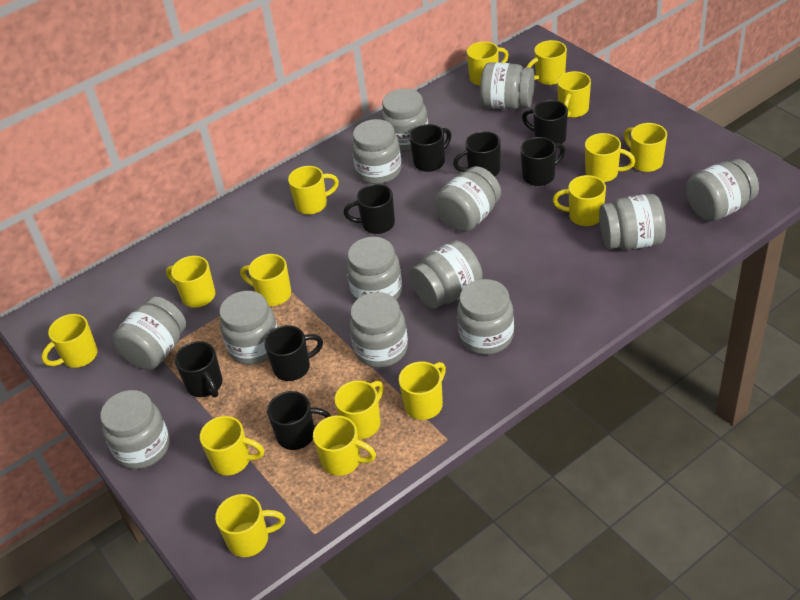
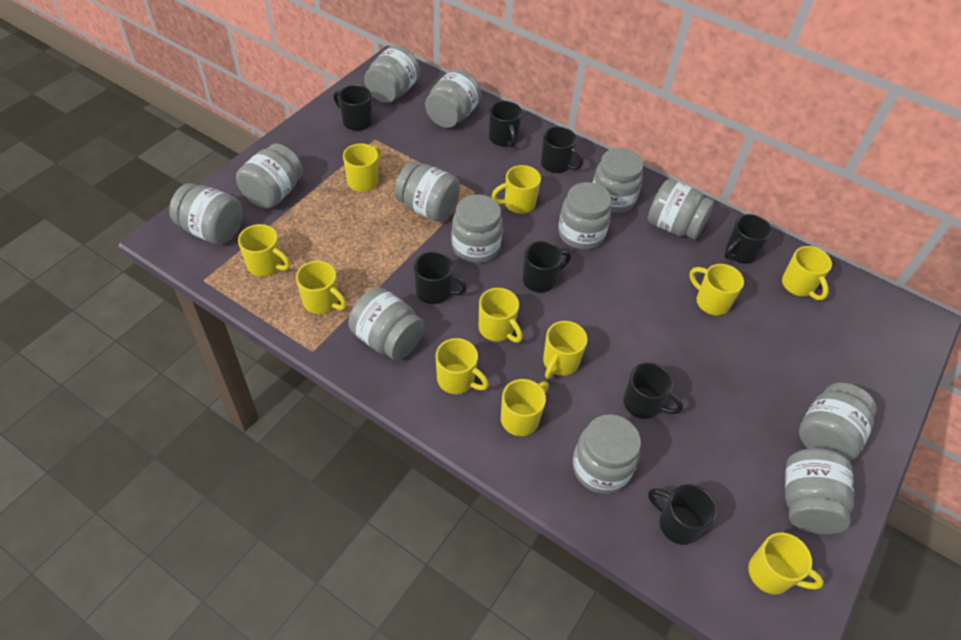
yellow mug: 15 -> 11

